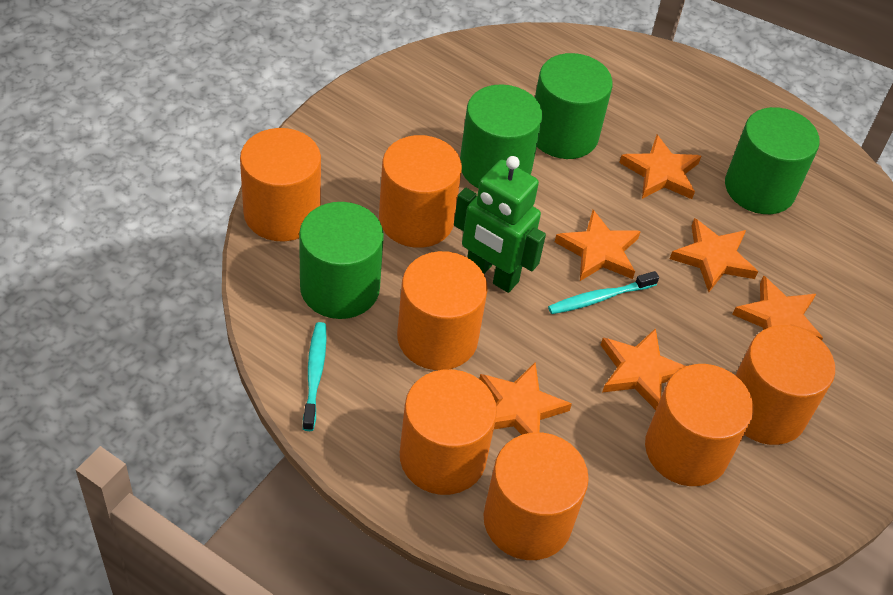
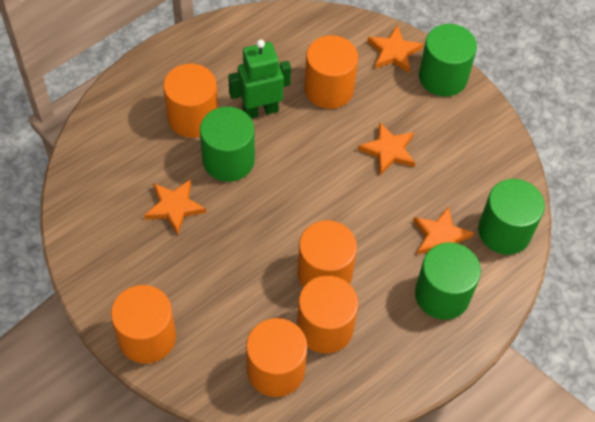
orange cylinder: 7 -> 6
orange star: 6 -> 4
turquoise toothbrush: 2 -> 0

